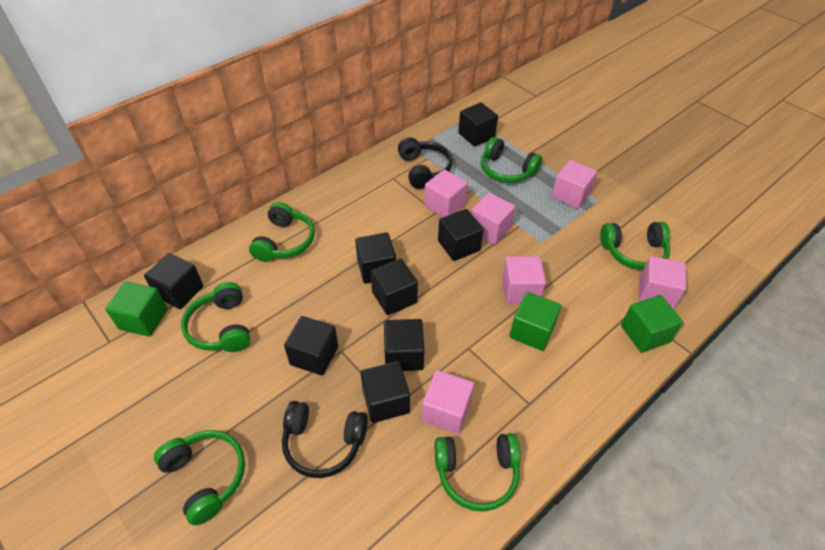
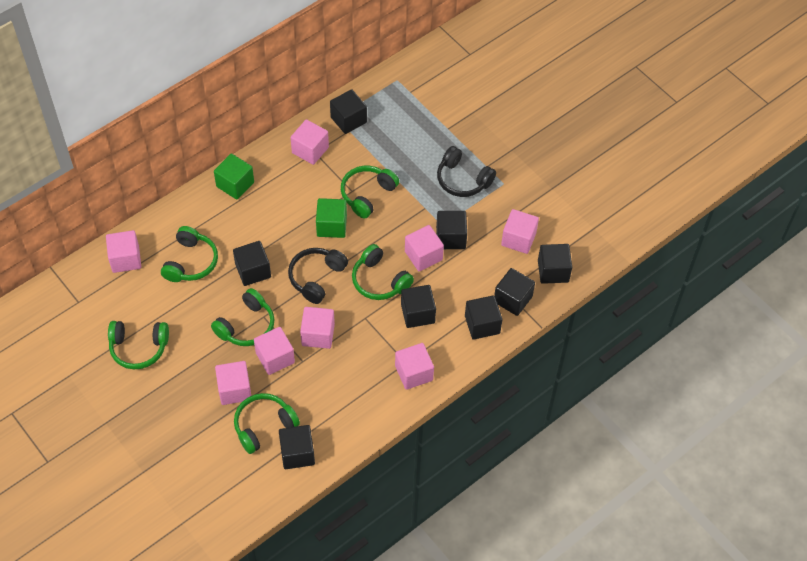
green cube: 3 -> 2
pink cube: 6 -> 8

